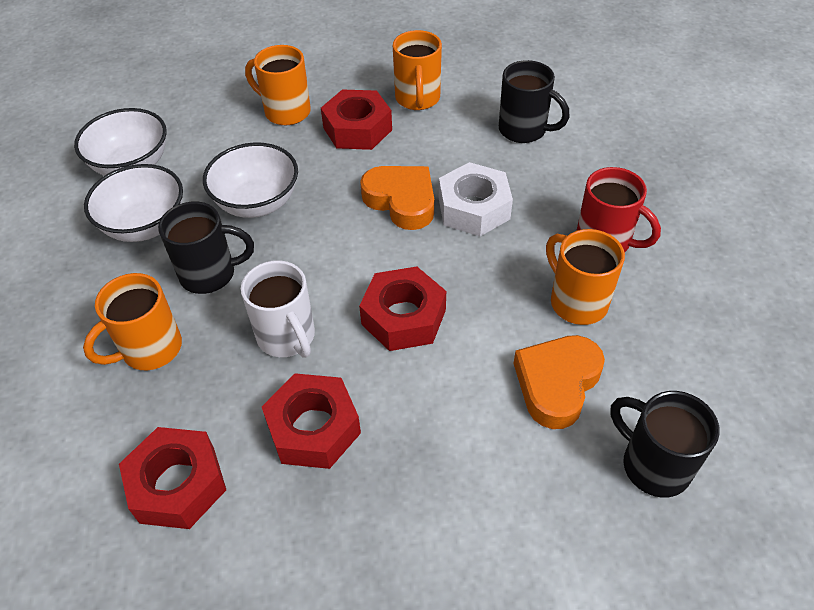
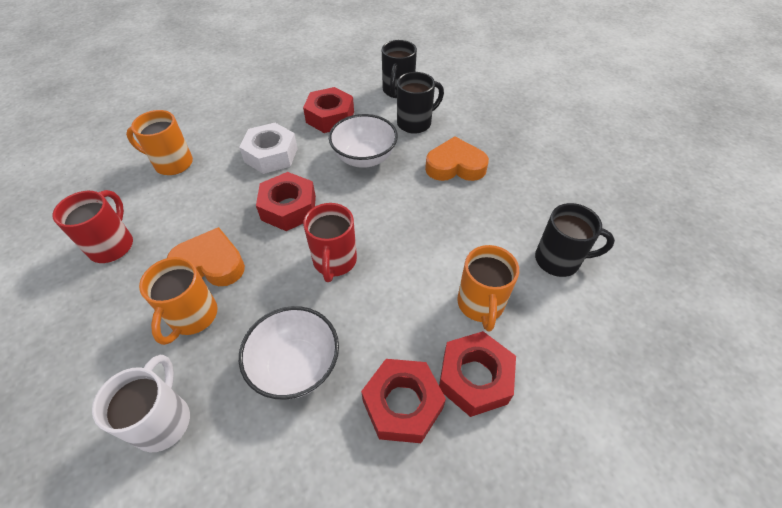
orange mug: 4 -> 3
red mug: 1 -> 2
white bowl: 3 -> 2

